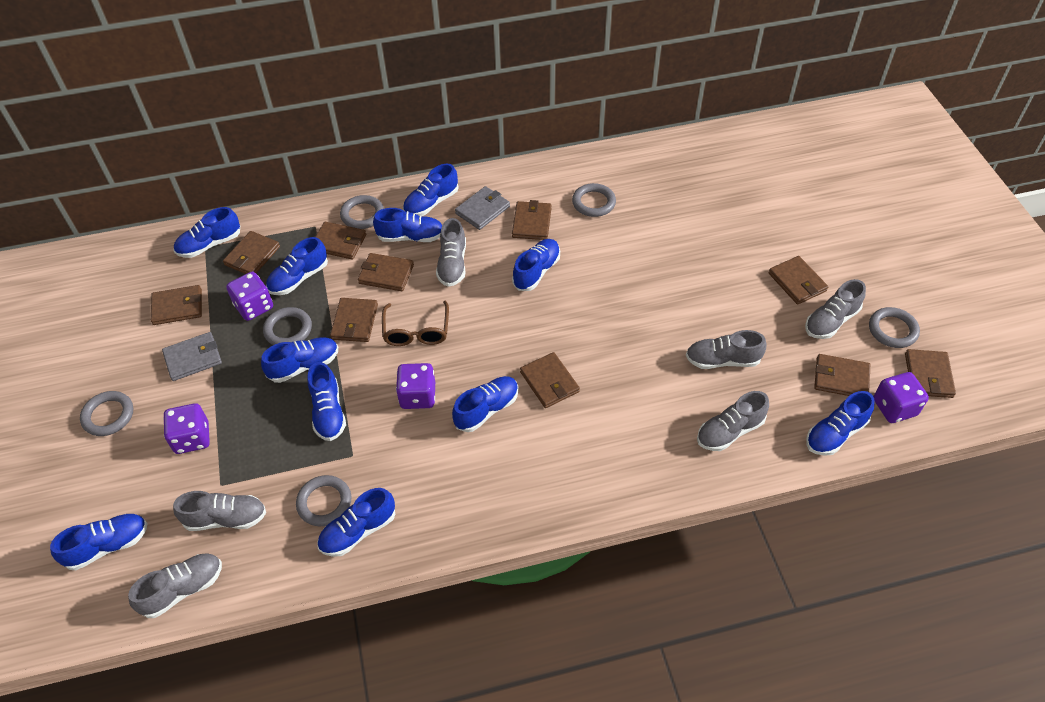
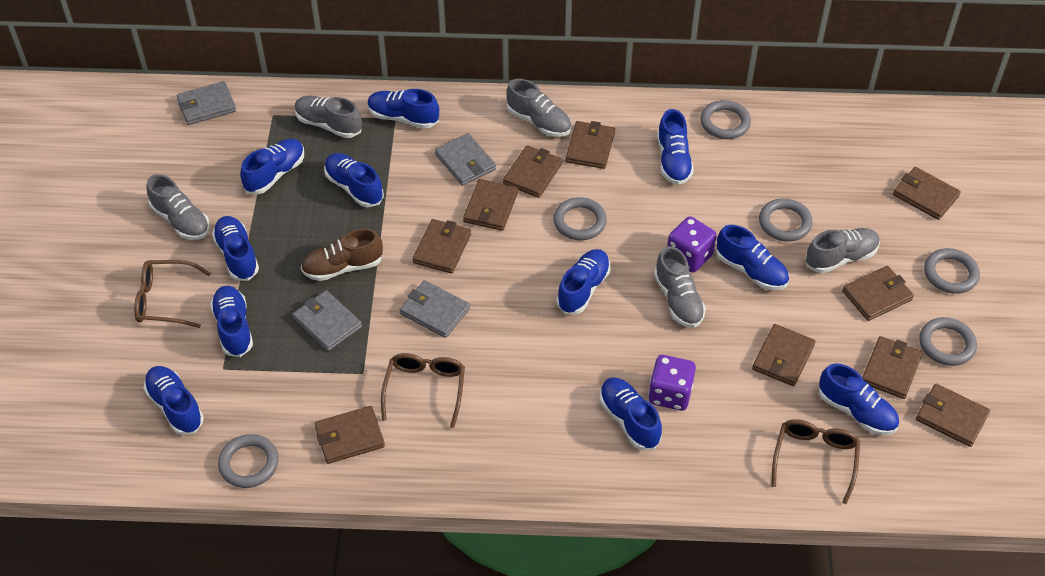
brown glasses: 1 -> 3
brown shoe: 0 -> 1
grey shoe: 6 -> 5
grey wallet: 2 -> 4
purple dice: 4 -> 2

